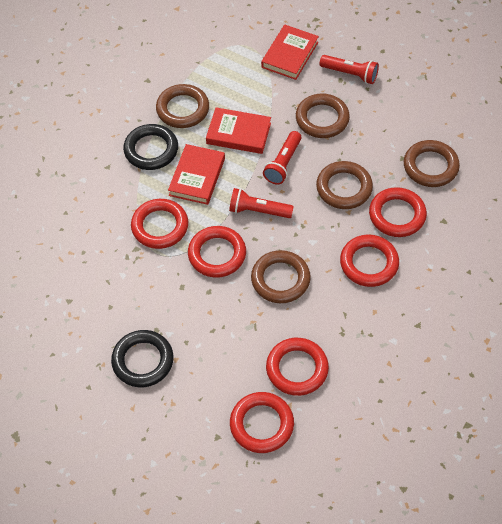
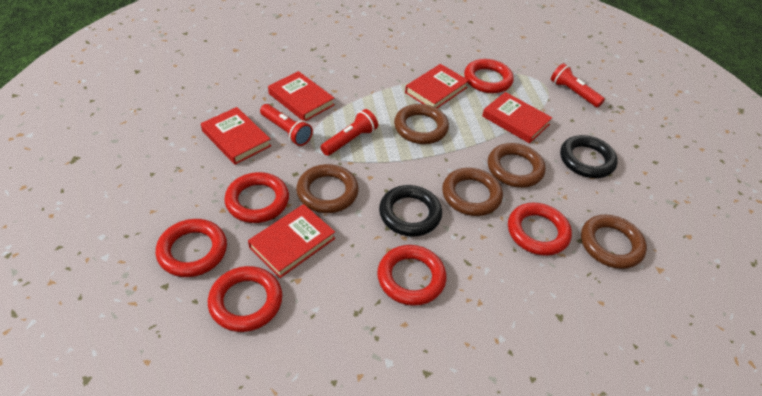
red book: 3 -> 5

